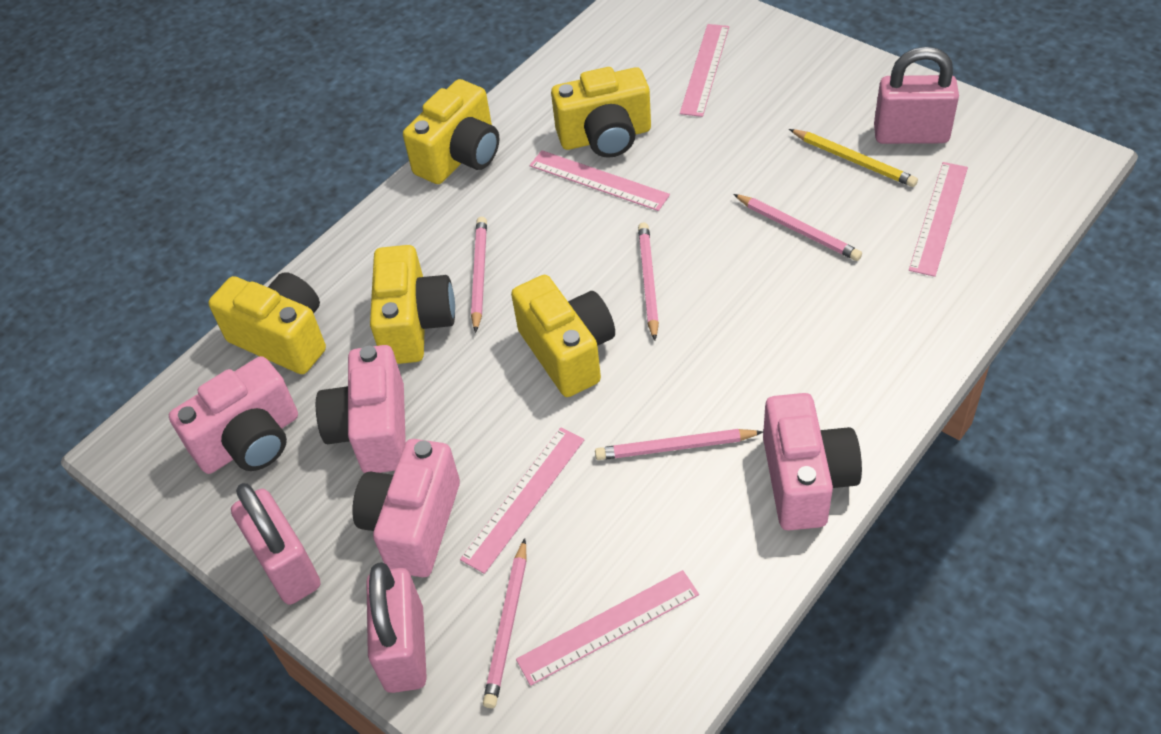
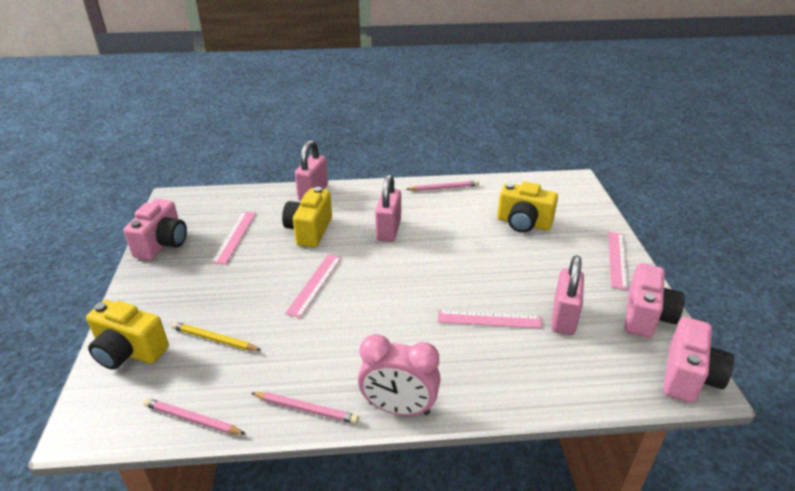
pink camera: 4 -> 3
pink clock: 0 -> 1
pink pencil: 5 -> 3
pink ruler: 5 -> 4
yellow camera: 5 -> 3

